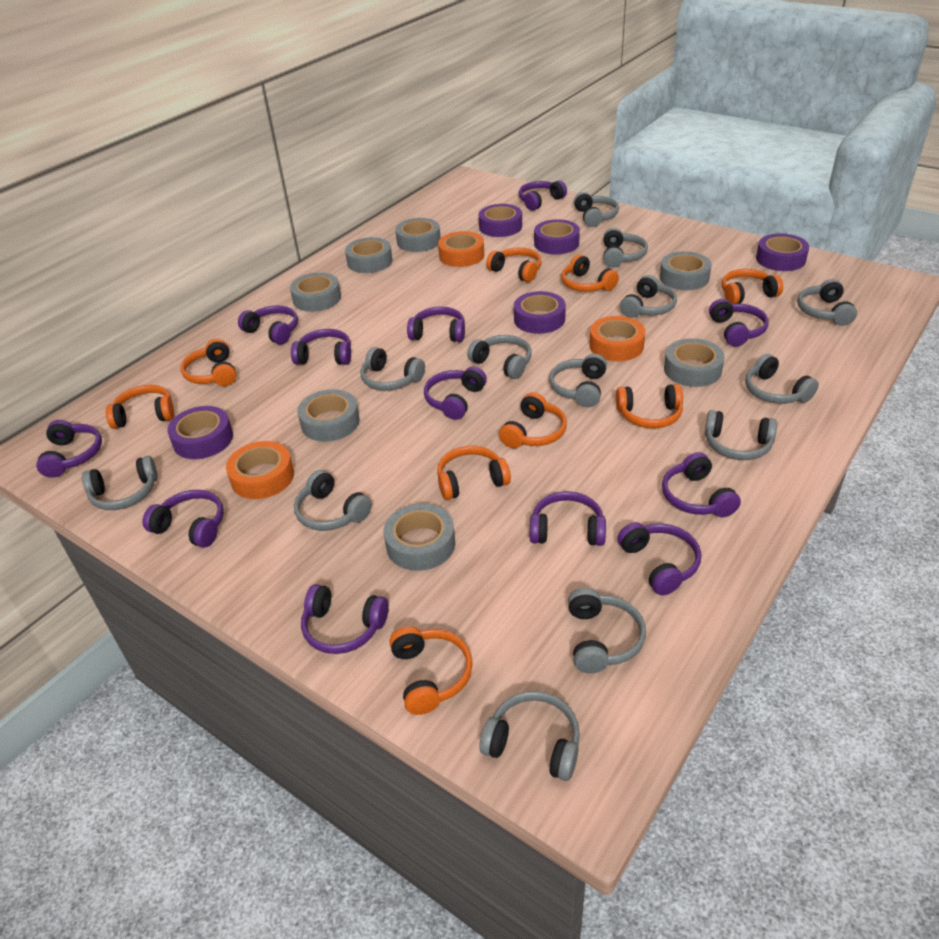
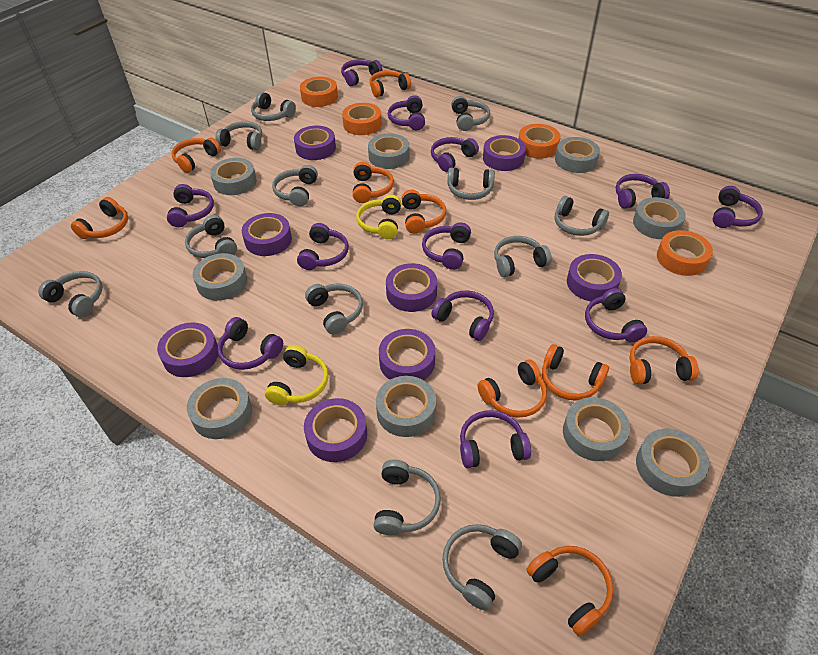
grey headphones: 13 -> 12
grey tape: 7 -> 9
orange tape: 3 -> 4
purple tape: 5 -> 8
yellow headphones: 0 -> 2

